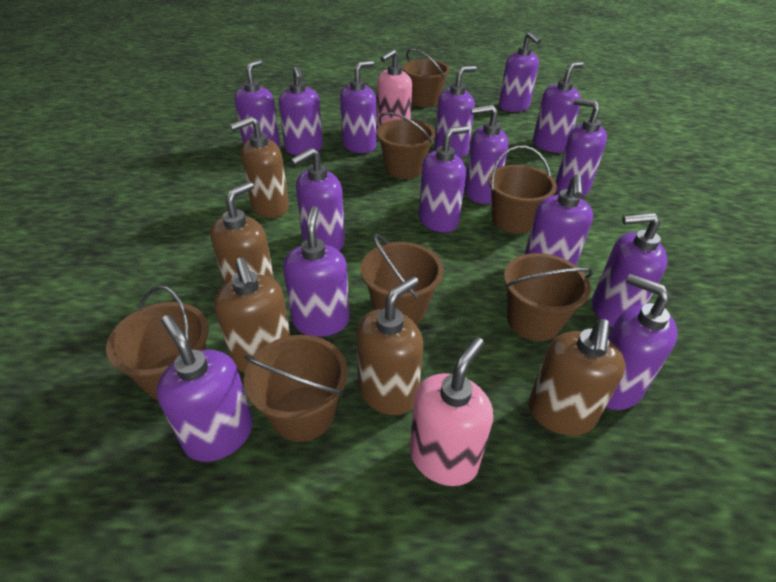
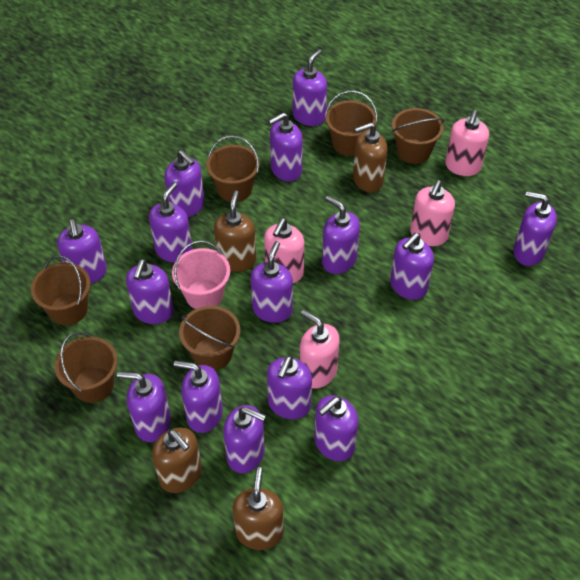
brown bucket: 7 -> 6
brown soap dispenser: 5 -> 4
pink bucket: 0 -> 1
pink soap dispenser: 2 -> 4

